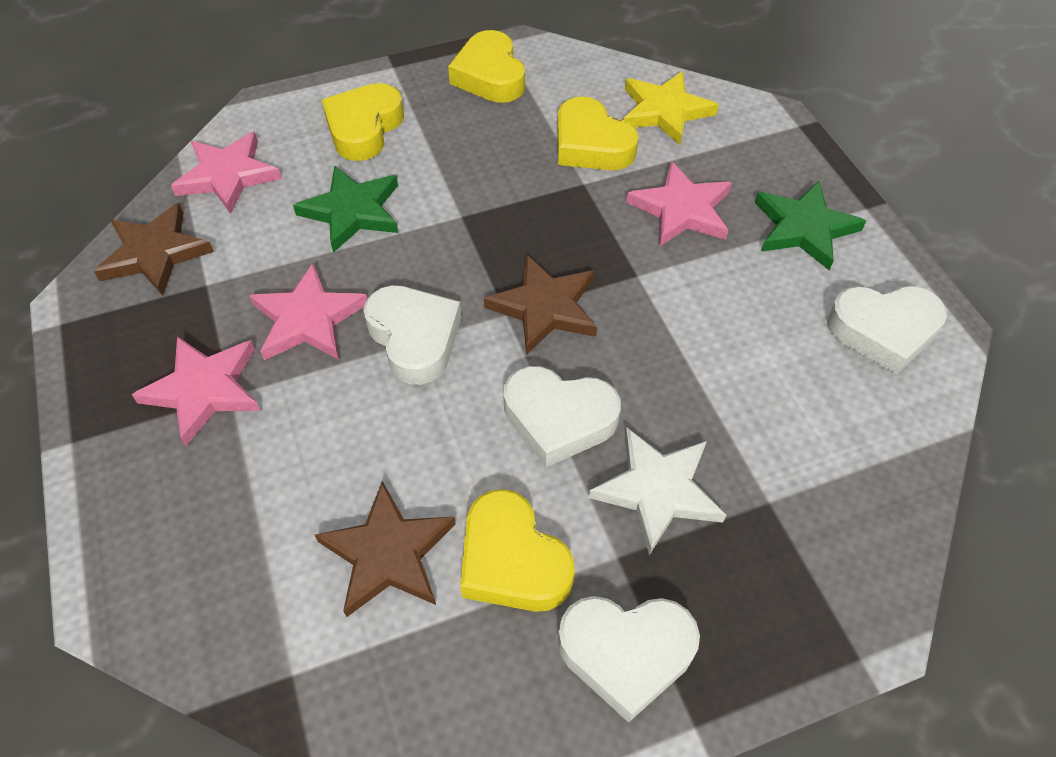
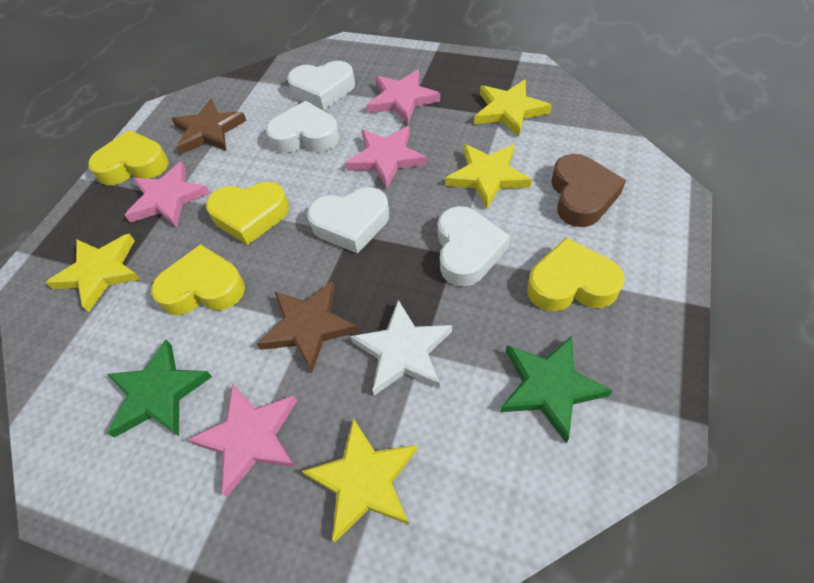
brown heart: 0 -> 1
brown star: 3 -> 2
yellow star: 1 -> 4

